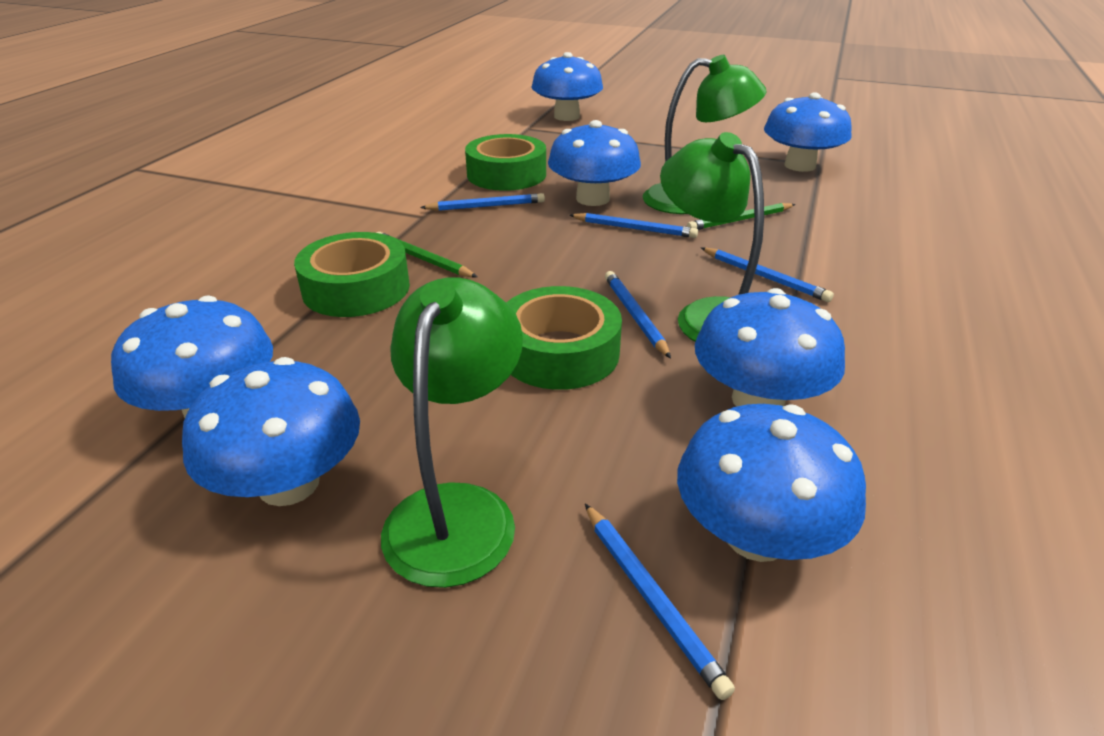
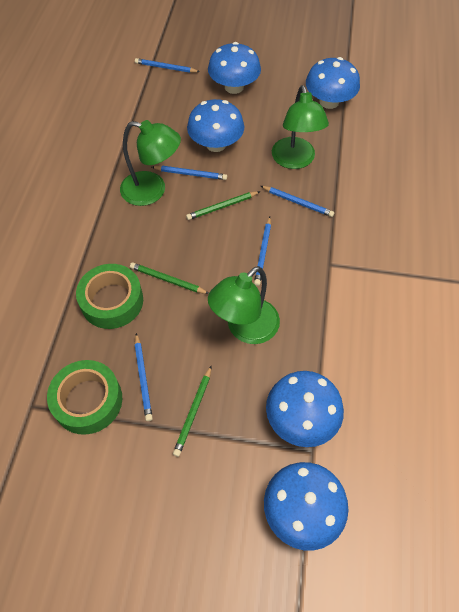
blue mushroom: 7 -> 5
green pencil: 2 -> 3
green tape: 3 -> 2

